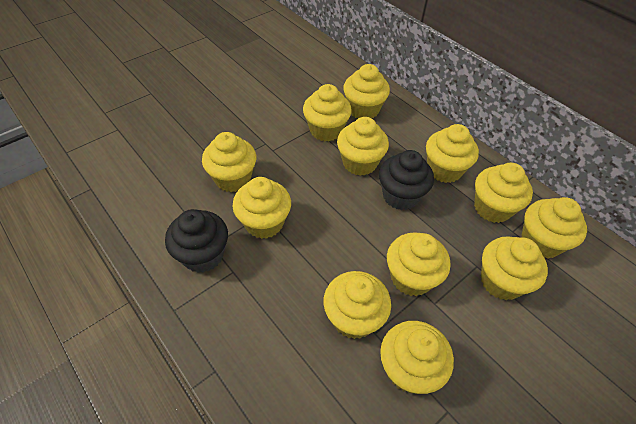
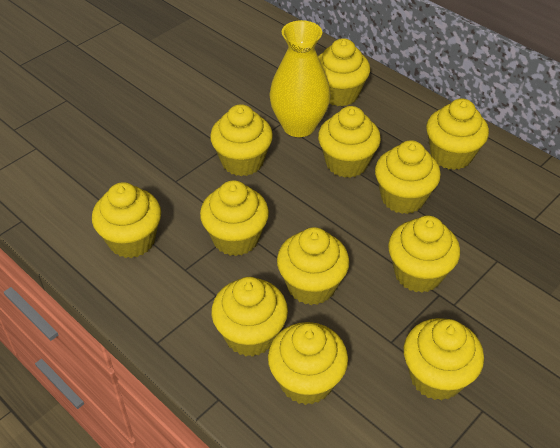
black cupcake: 2 -> 0
yellow vase: 0 -> 1

